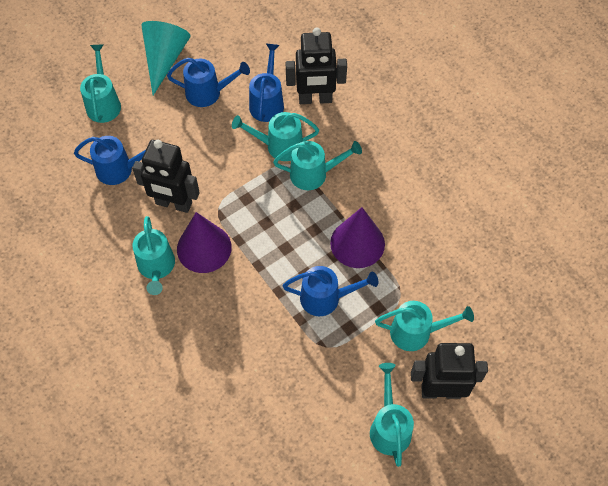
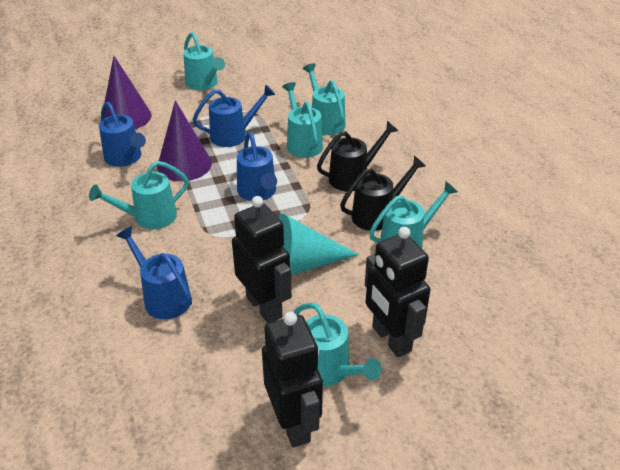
black watering can: 0 -> 2

